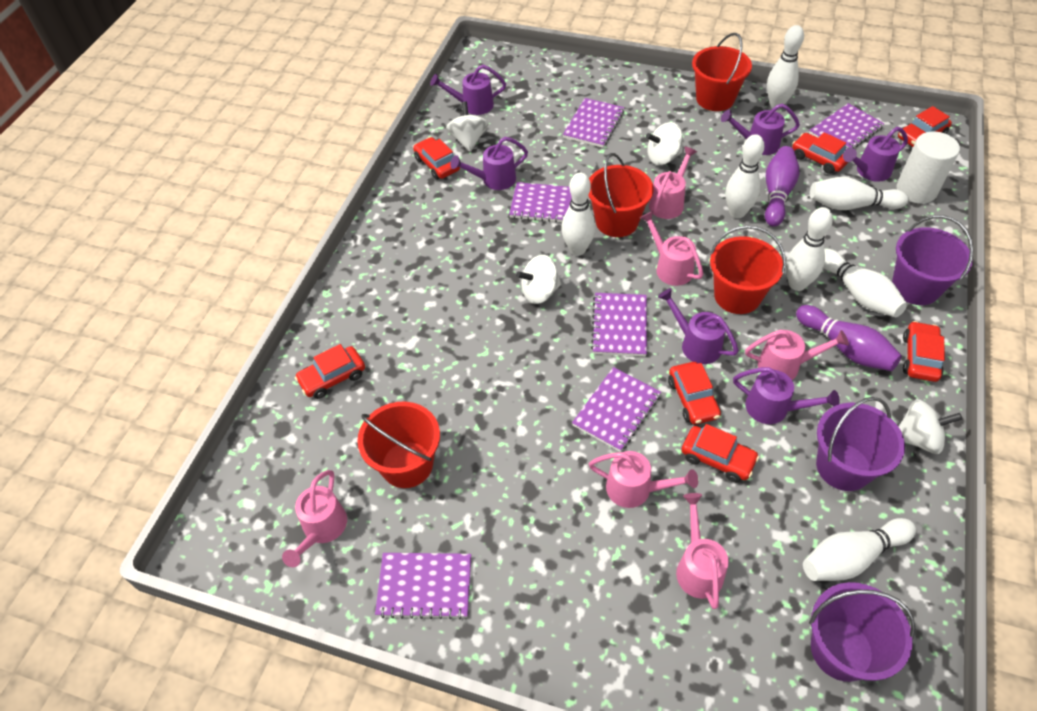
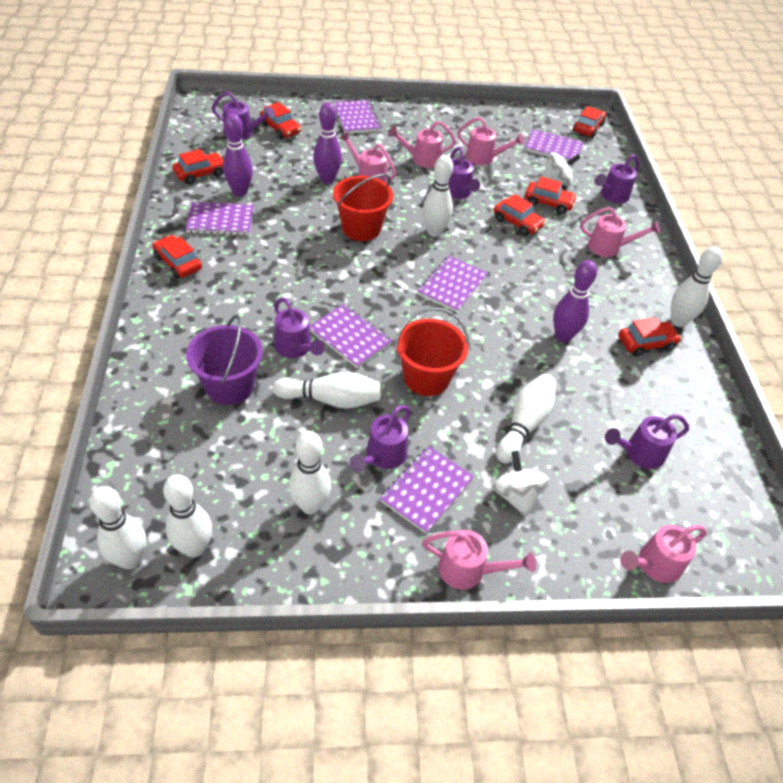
purple bowling pin: 2 -> 3
purple bucket: 3 -> 1
red bucket: 4 -> 2
white cylinder: 1 -> 0
white spinning top: 4 -> 2

